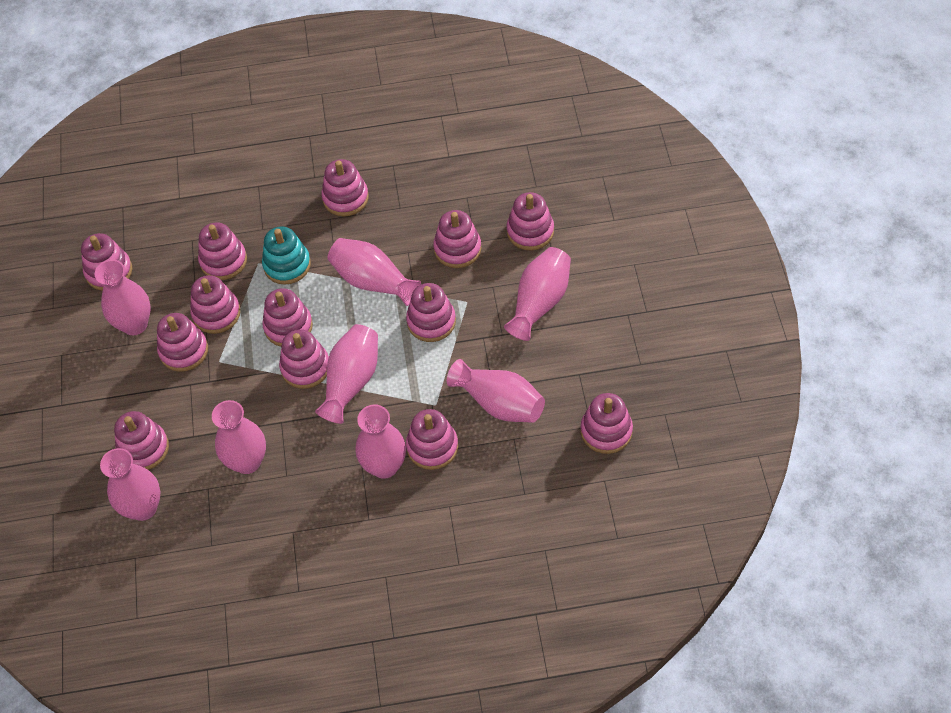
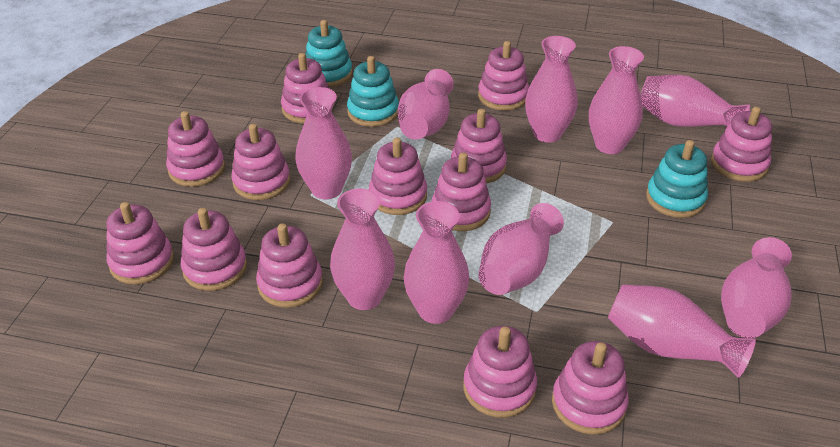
pink vase: 8 -> 10
turquoise stacking toy: 1 -> 3

